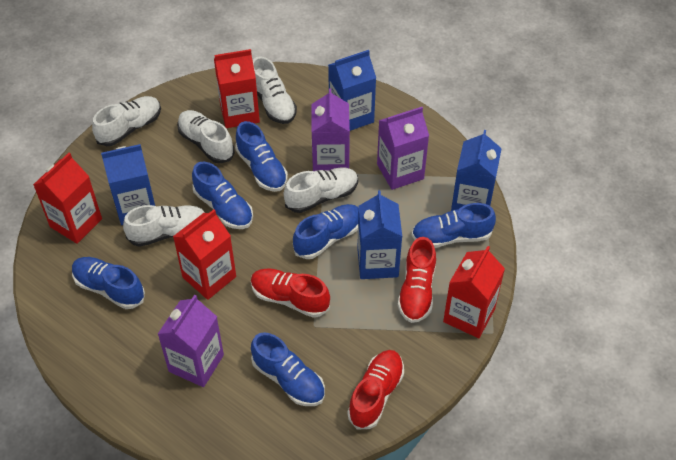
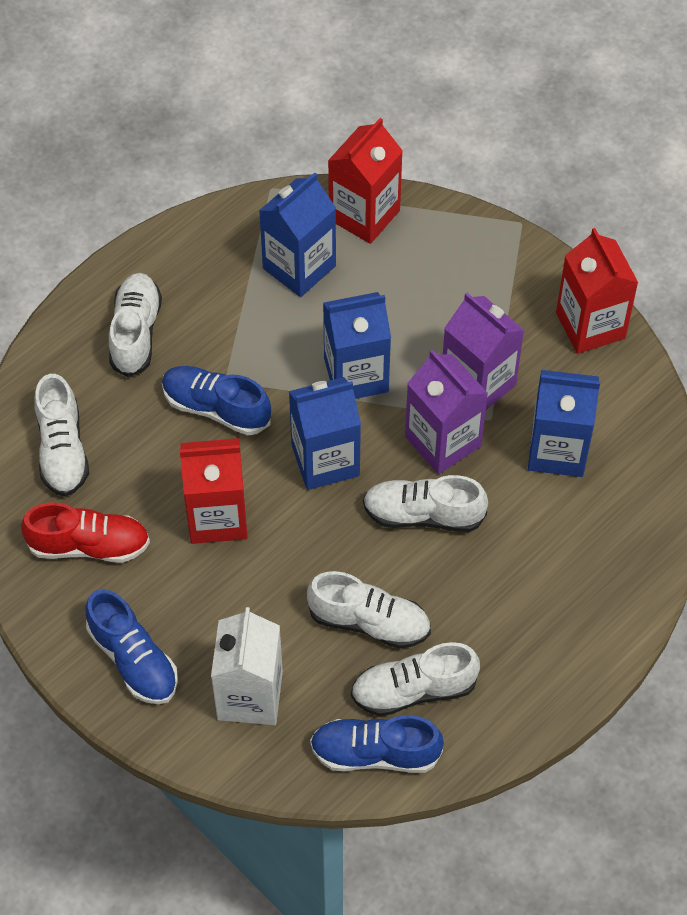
blue shoe: 6 -> 3
purple carton: 3 -> 2
red carton: 4 -> 3
red shoe: 3 -> 1
white carton: 0 -> 1

